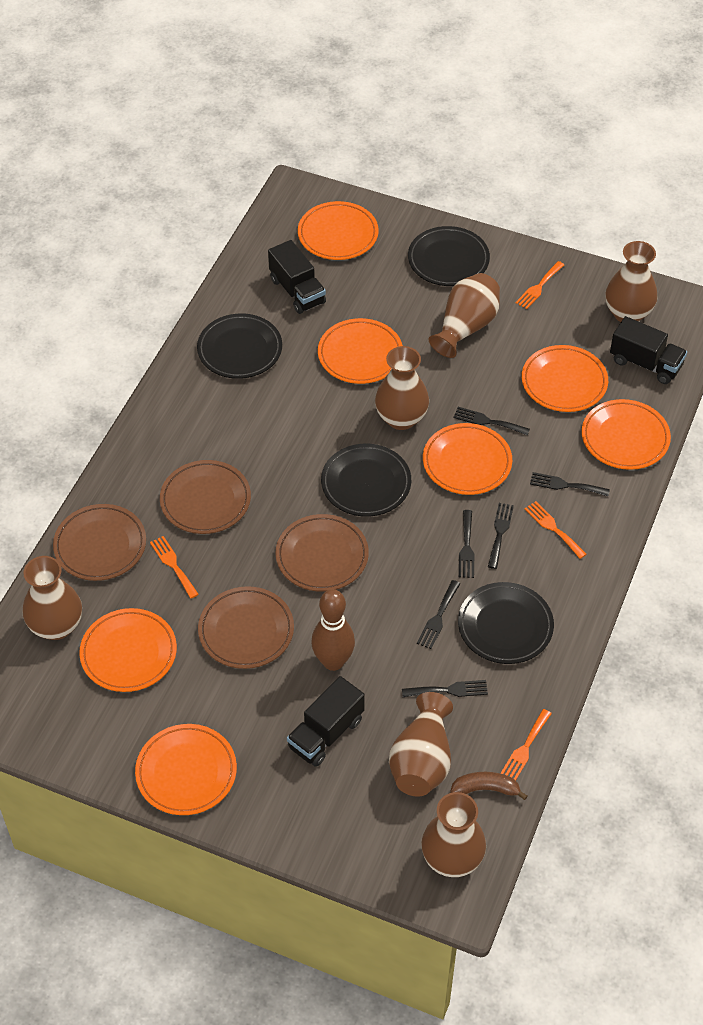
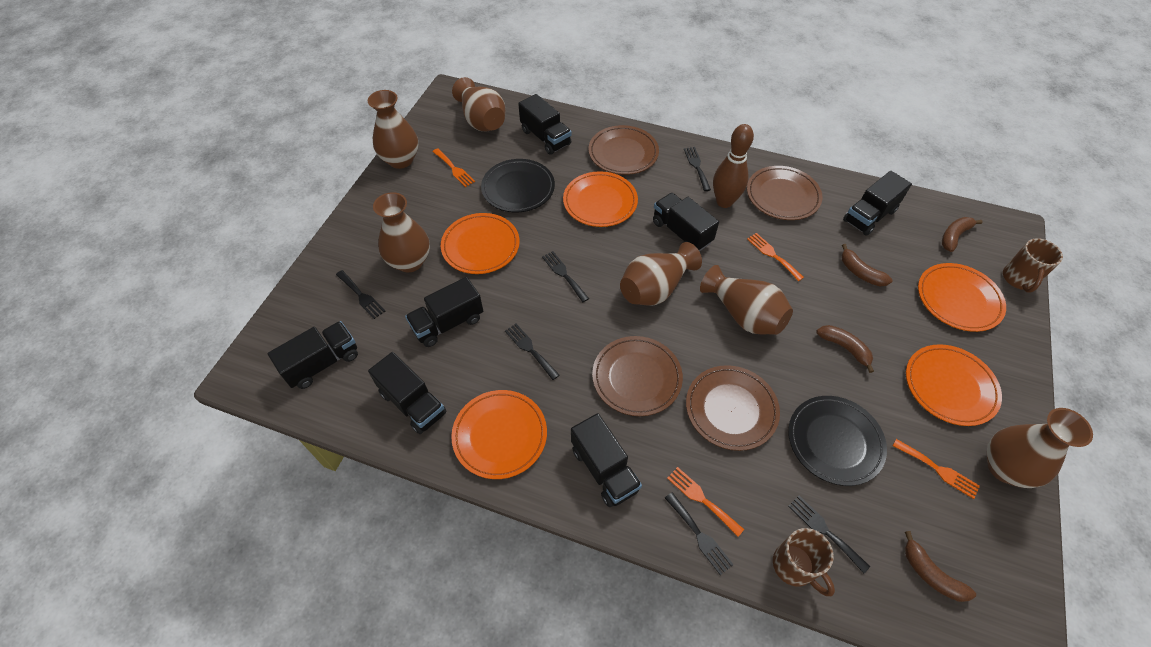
black plate: 4 -> 2
black truck: 3 -> 7
brown banana: 1 -> 4
brown mug: 0 -> 2
orange plate: 7 -> 5

